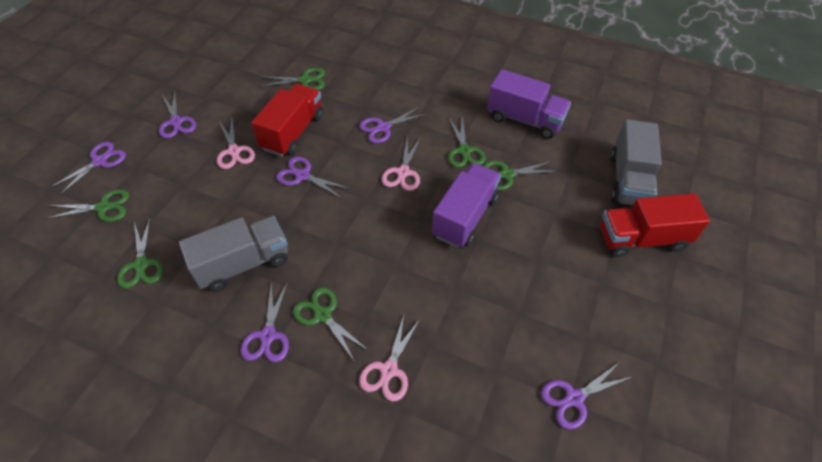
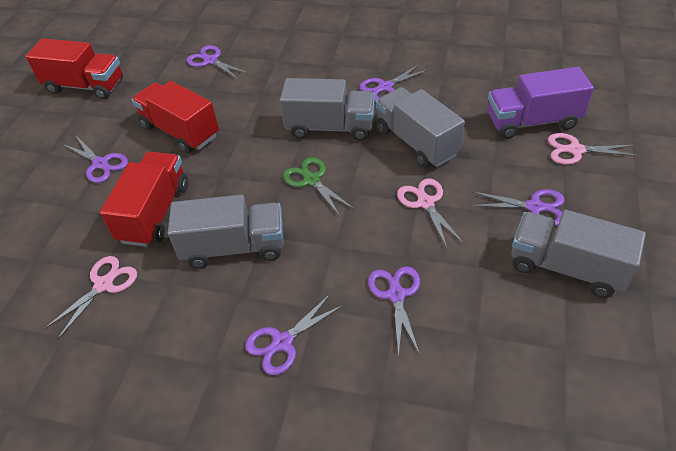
green scissors: 6 -> 1
grey truck: 2 -> 4
purple truck: 2 -> 1
red truck: 2 -> 3

